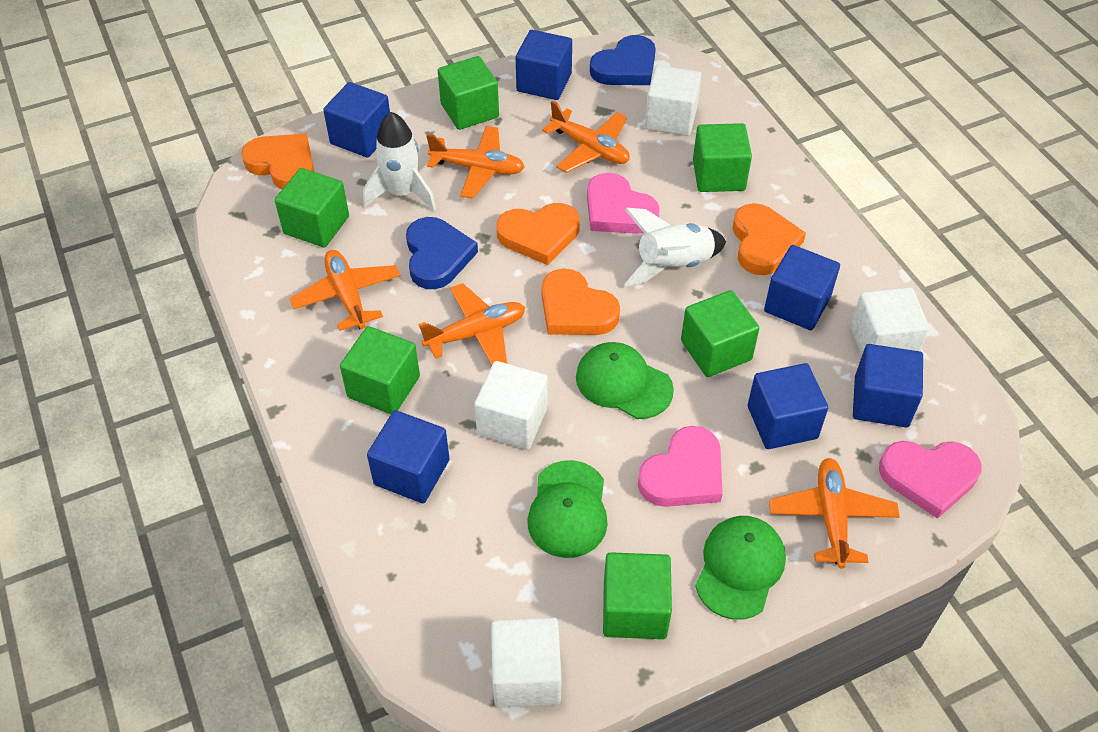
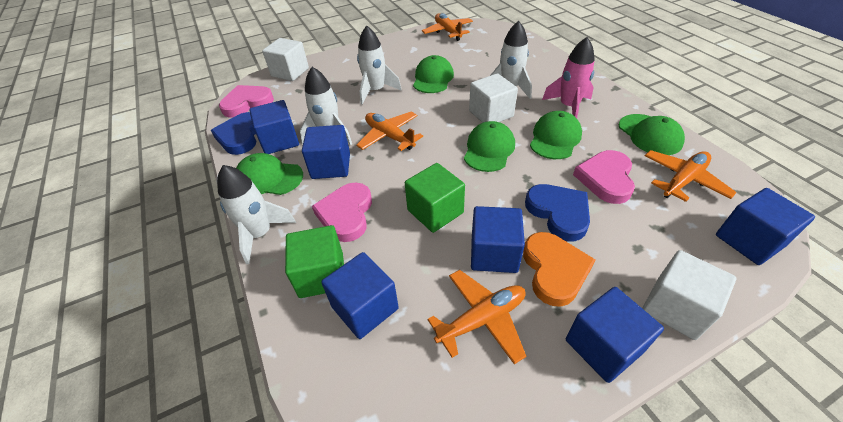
green cap: 3 -> 5
green cube: 6 -> 2
orange heart: 4 -> 1
orange plane: 5 -> 4
pink rocket: 0 -> 1
white cube: 4 -> 3
white rocket: 2 -> 4

